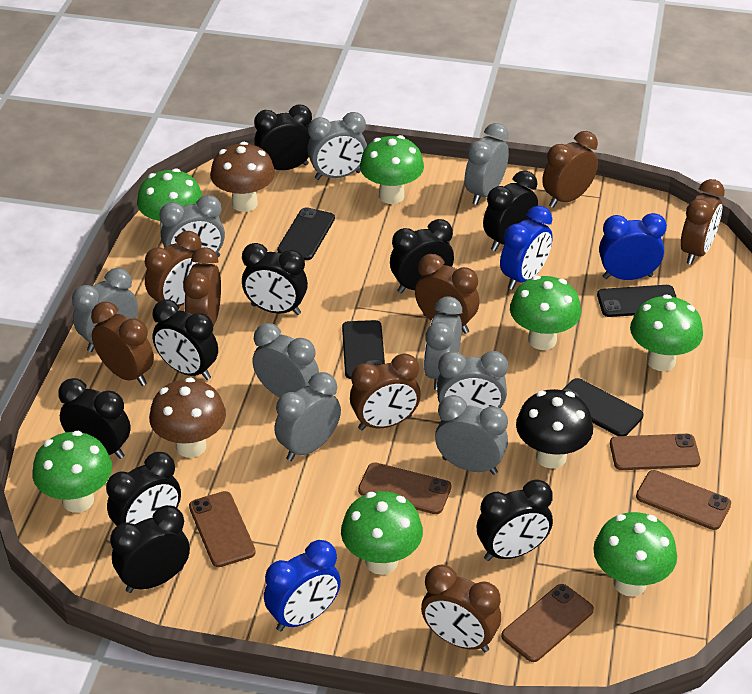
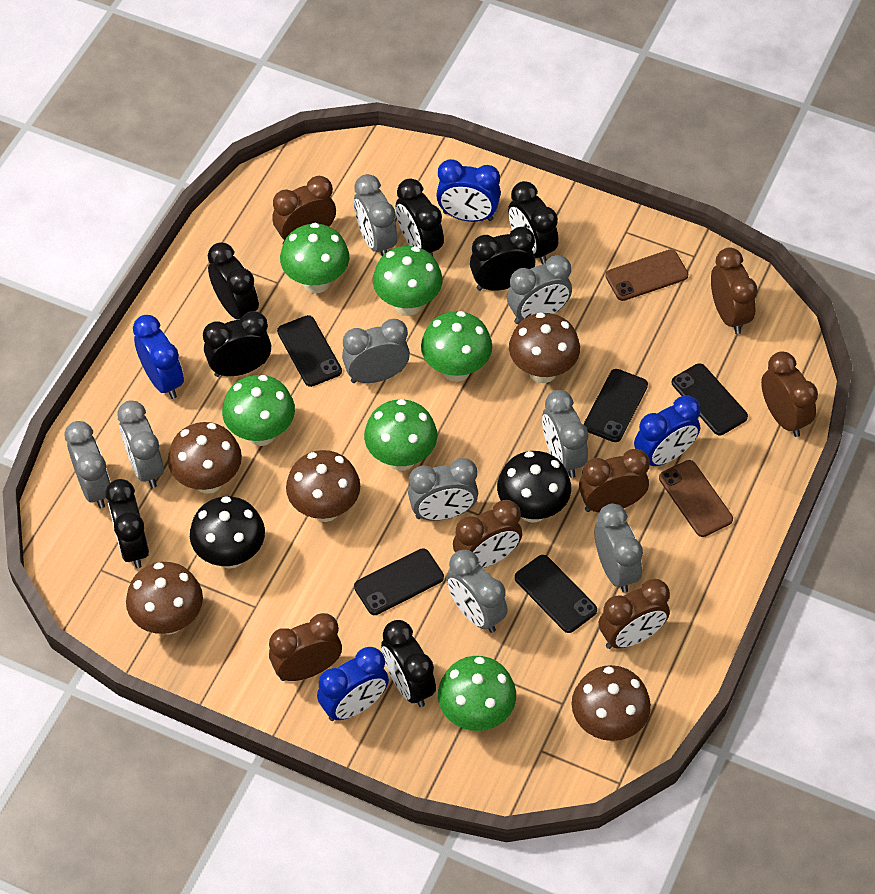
black clock: 9 -> 7
black mushroom: 1 -> 2
black phone: 4 -> 5
blue clock: 3 -> 4
brown clock: 8 -> 7
brown mushroom: 2 -> 5
brown phone: 5 -> 2
green mushroom: 7 -> 6

